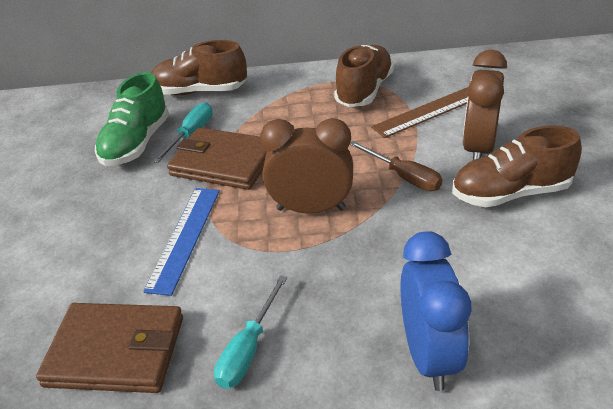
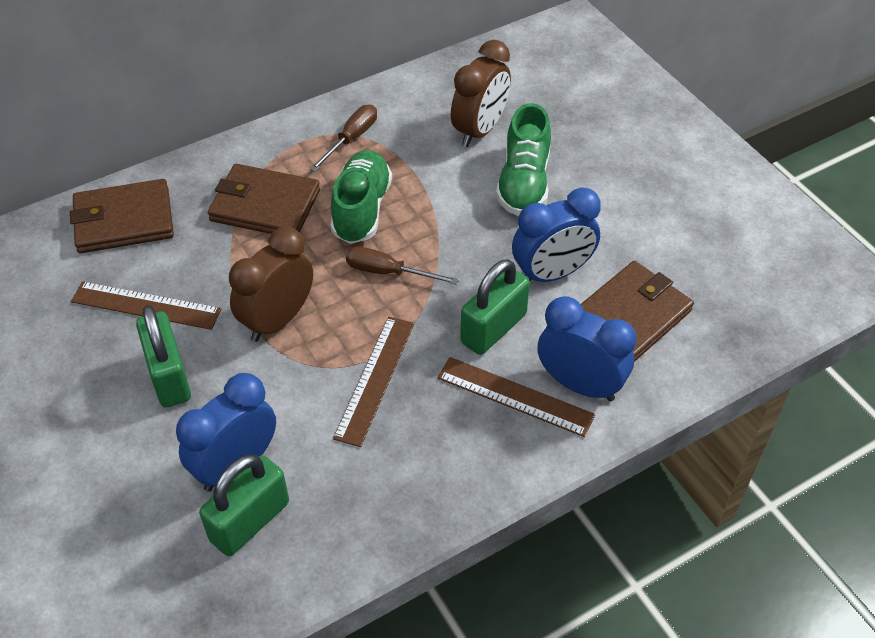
blue clock: 1 -> 3
blue ruler: 1 -> 0
brown ruler: 1 -> 3
brown screwdriver: 1 -> 2
brown shoe: 3 -> 0
brown wallet: 2 -> 3
green padlock: 0 -> 3
green shoe: 1 -> 2
turquoise screwdriver: 2 -> 0

